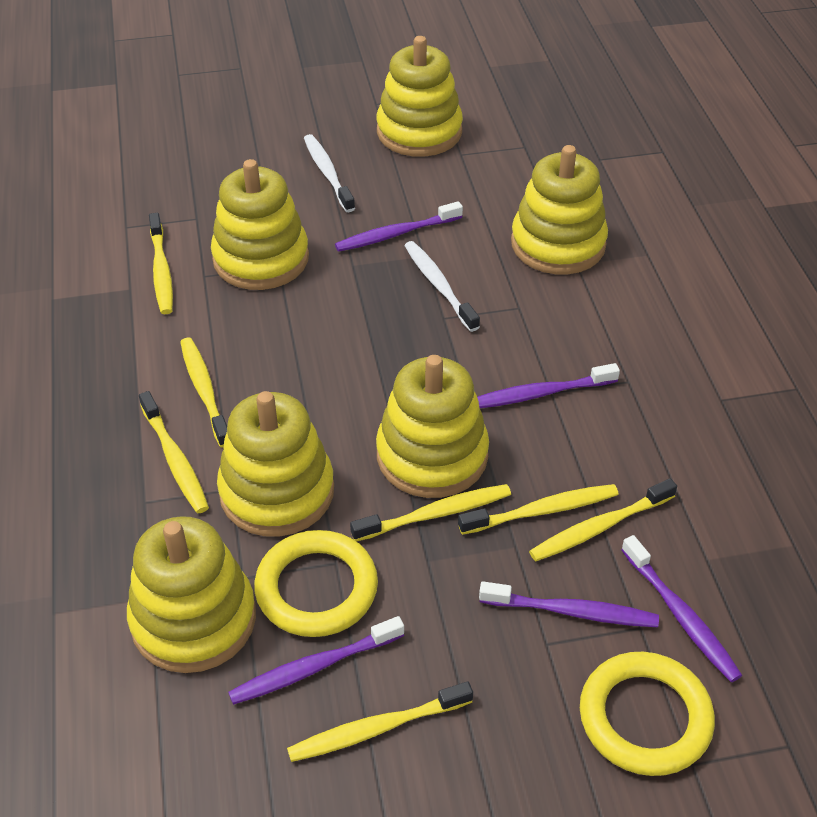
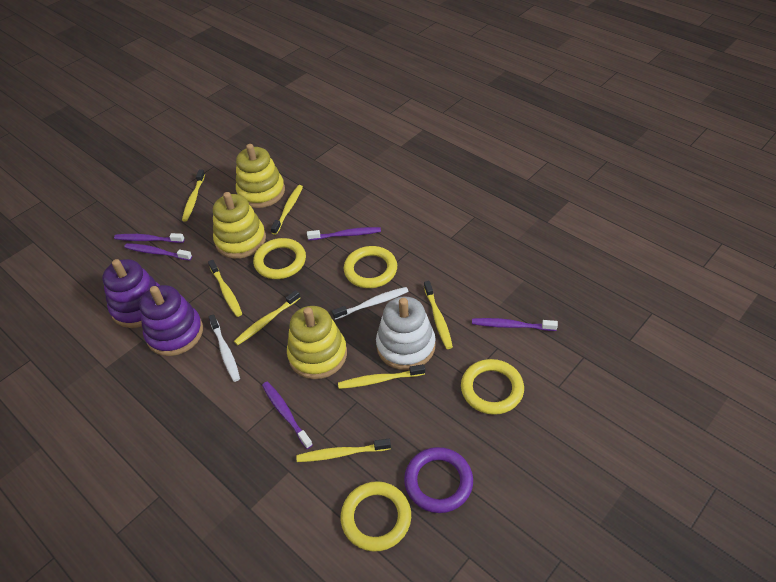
purple ring: 0 -> 1
purple stacking toy: 0 -> 2
white stacking toy: 0 -> 1
yellow ring: 2 -> 4
yellow stacking toy: 6 -> 3

